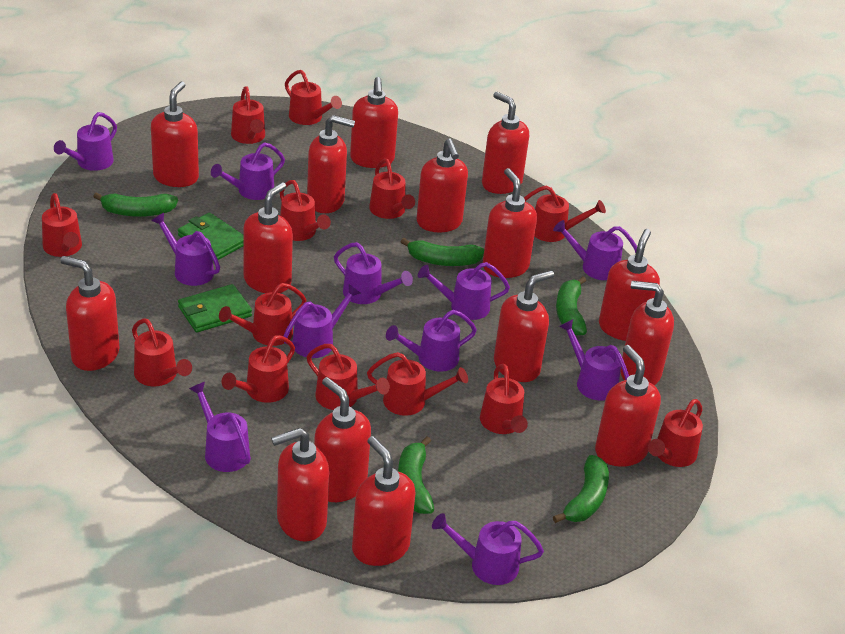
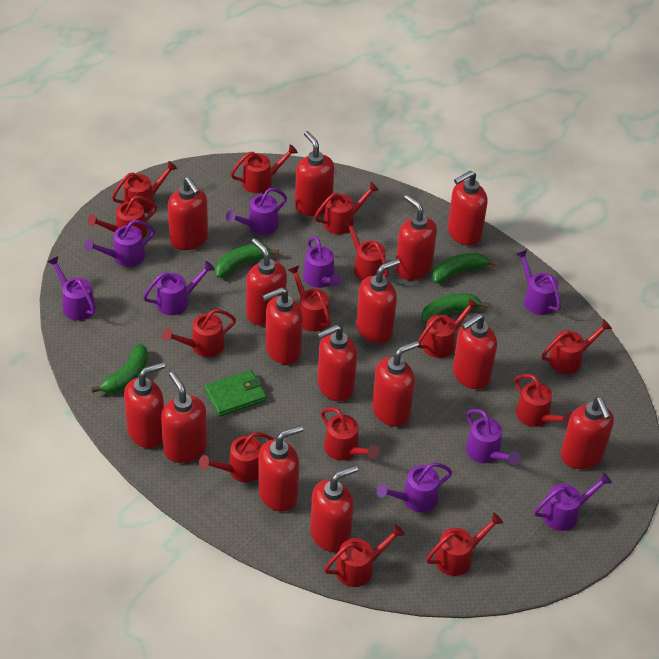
green banana: 5 -> 4
green wallet: 2 -> 1
purple watering can: 11 -> 9
red watering can: 13 -> 14

